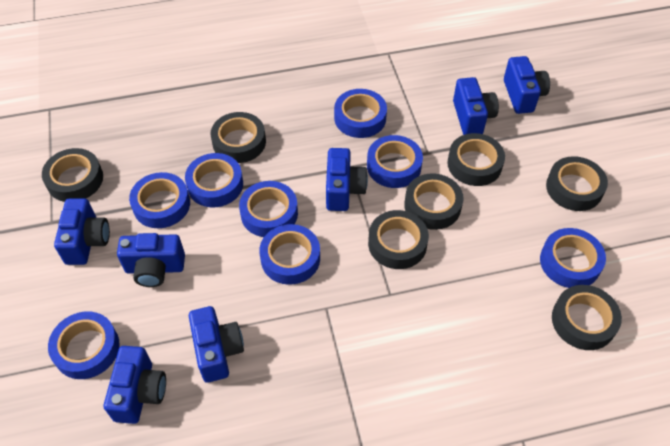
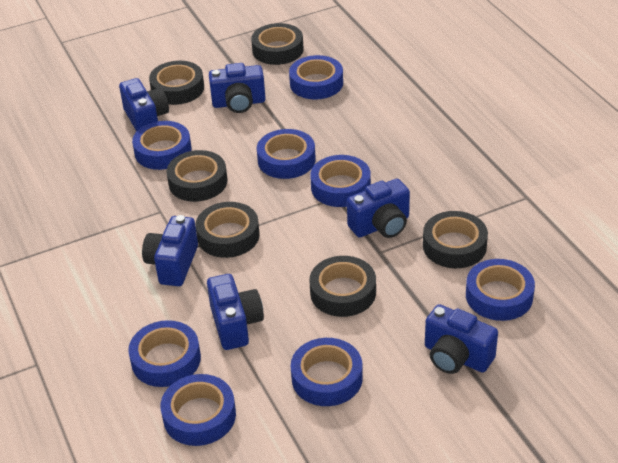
black tape: 7 -> 6
blue camera: 7 -> 6

